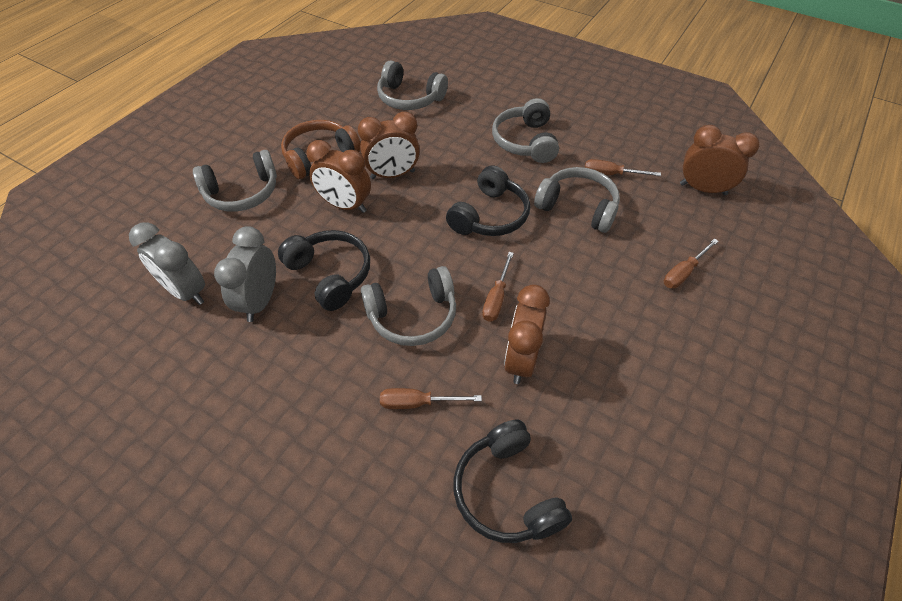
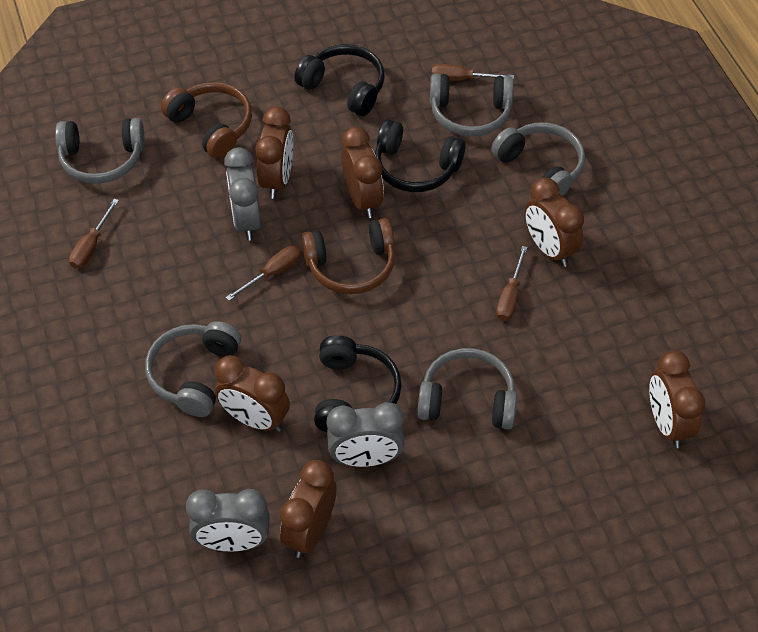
brown clock: 4 -> 6
brown headphones: 1 -> 2
grey clock: 2 -> 3

